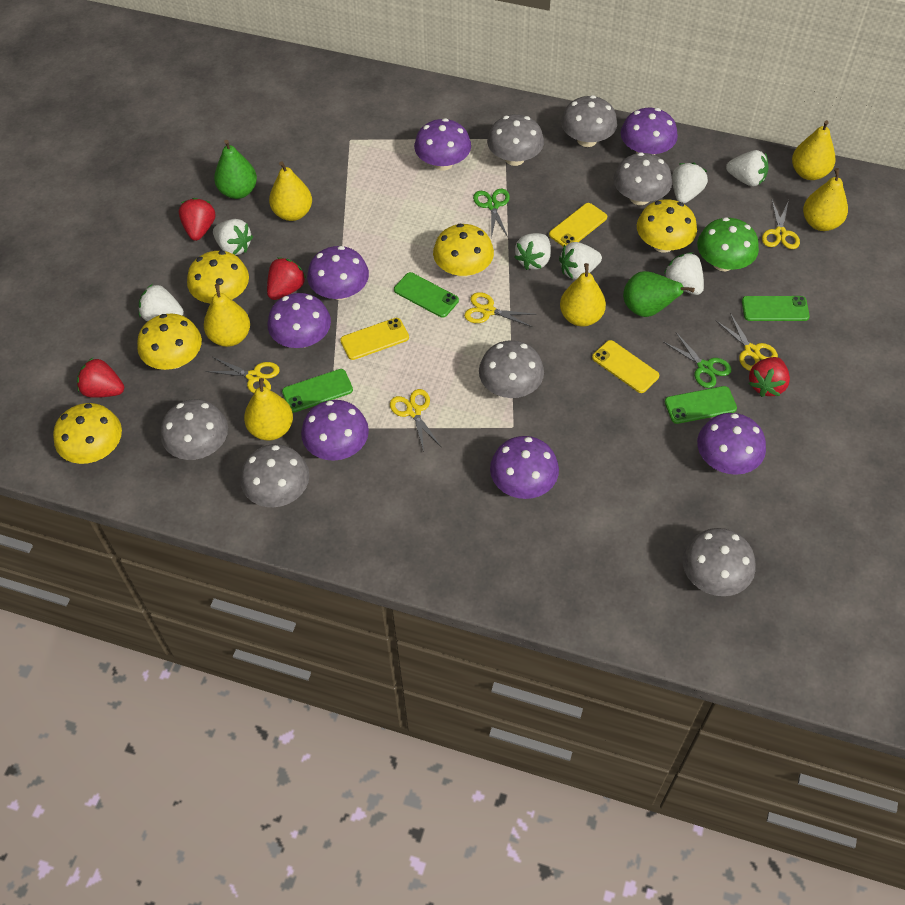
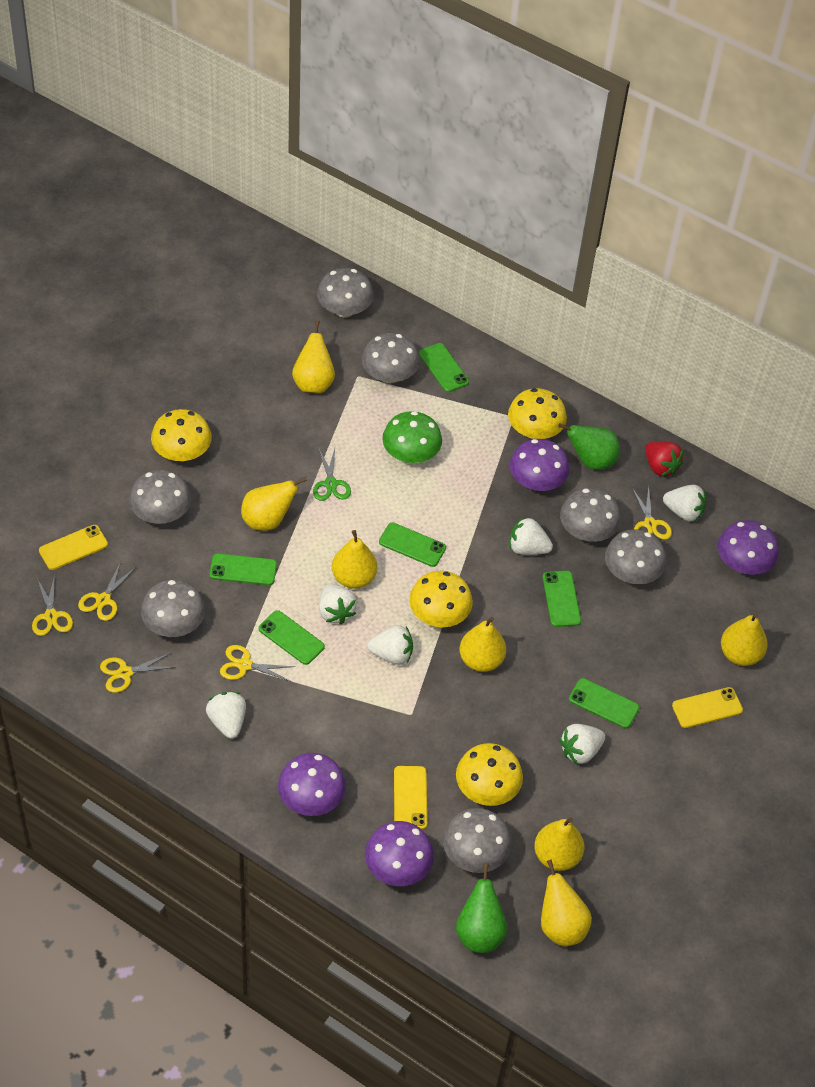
green phone: 4 -> 6
green scissors: 2 -> 1
purple mushroom: 7 -> 4
red strawberry: 4 -> 1
white strawberry: 7 -> 6
yellow mushroom: 5 -> 4
yellow pear: 6 -> 7

